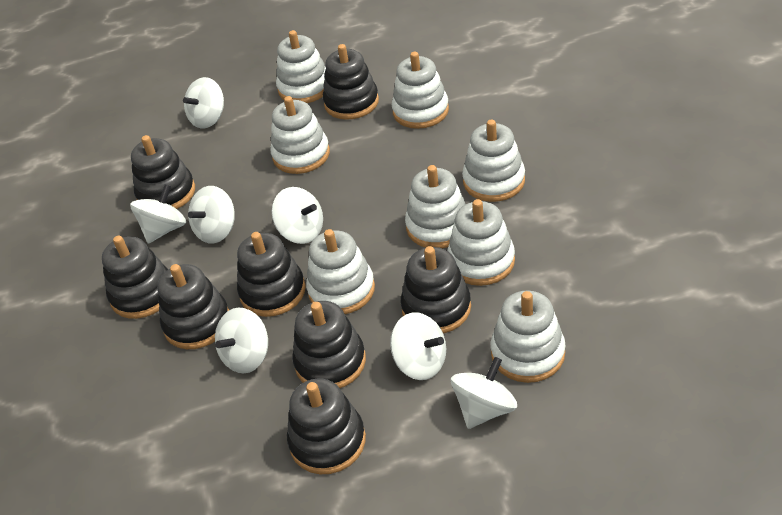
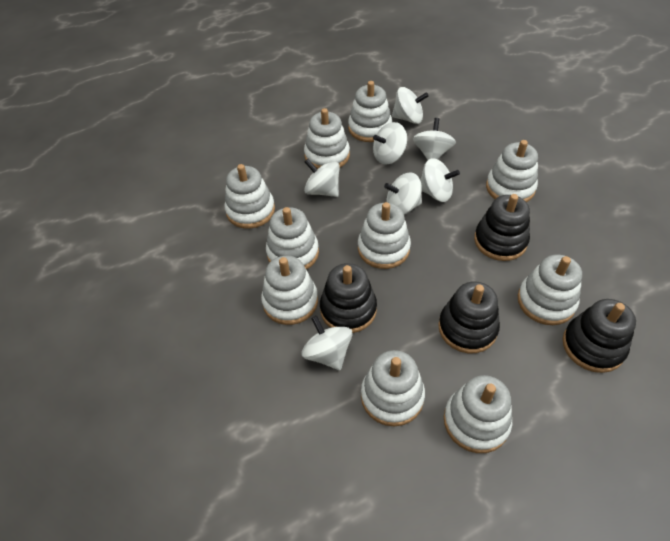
black stacking toy: 8 -> 4
white stacking toy: 8 -> 10

